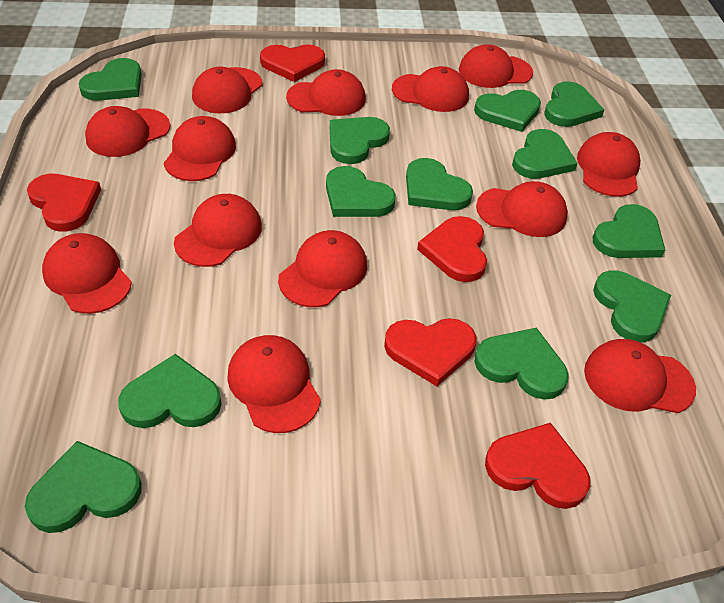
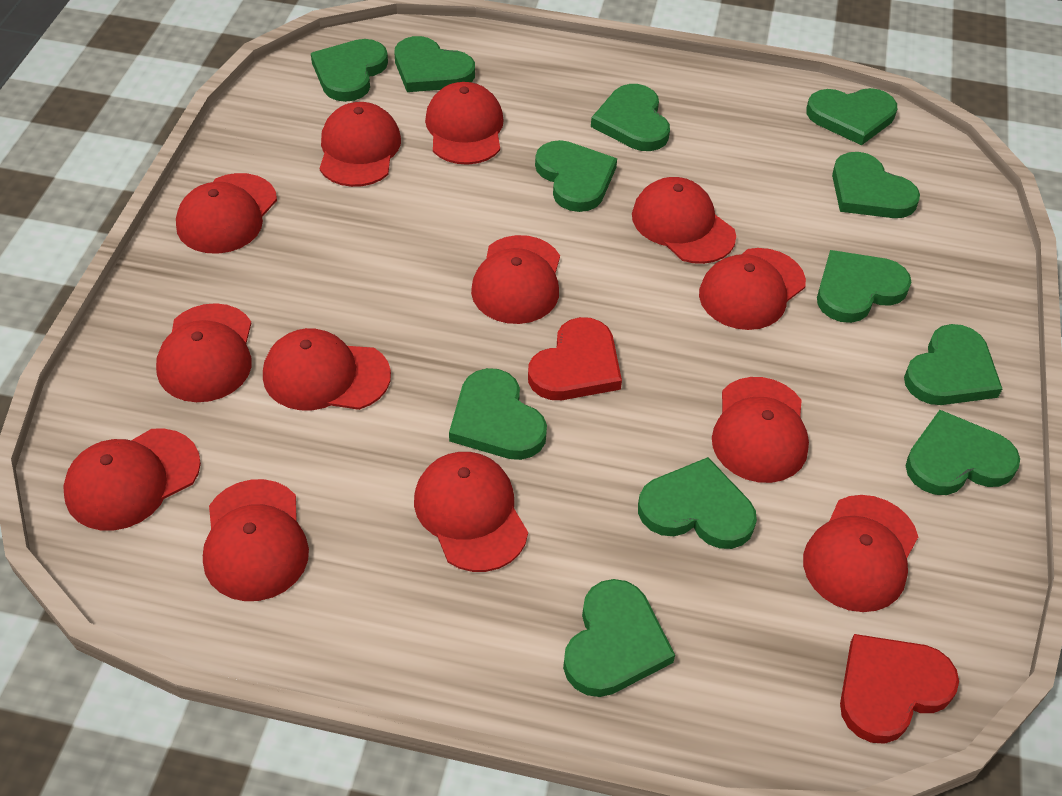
red heart: 5 -> 2

